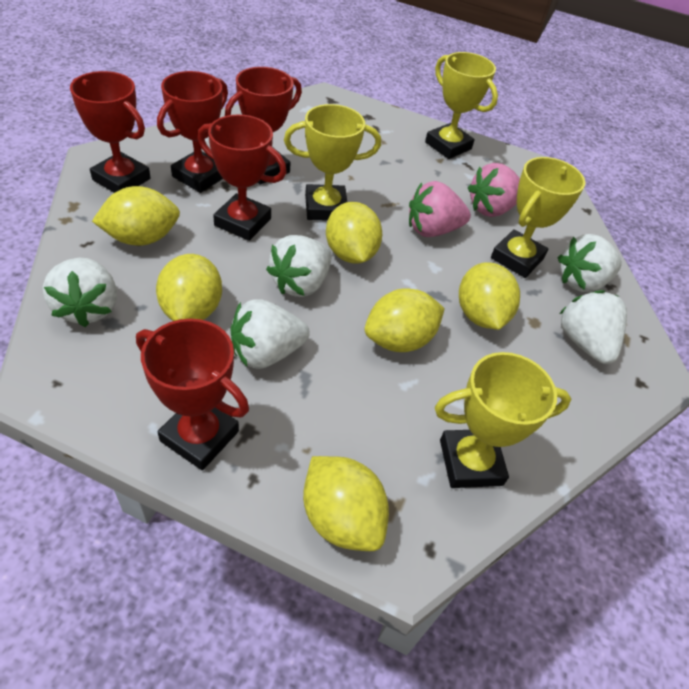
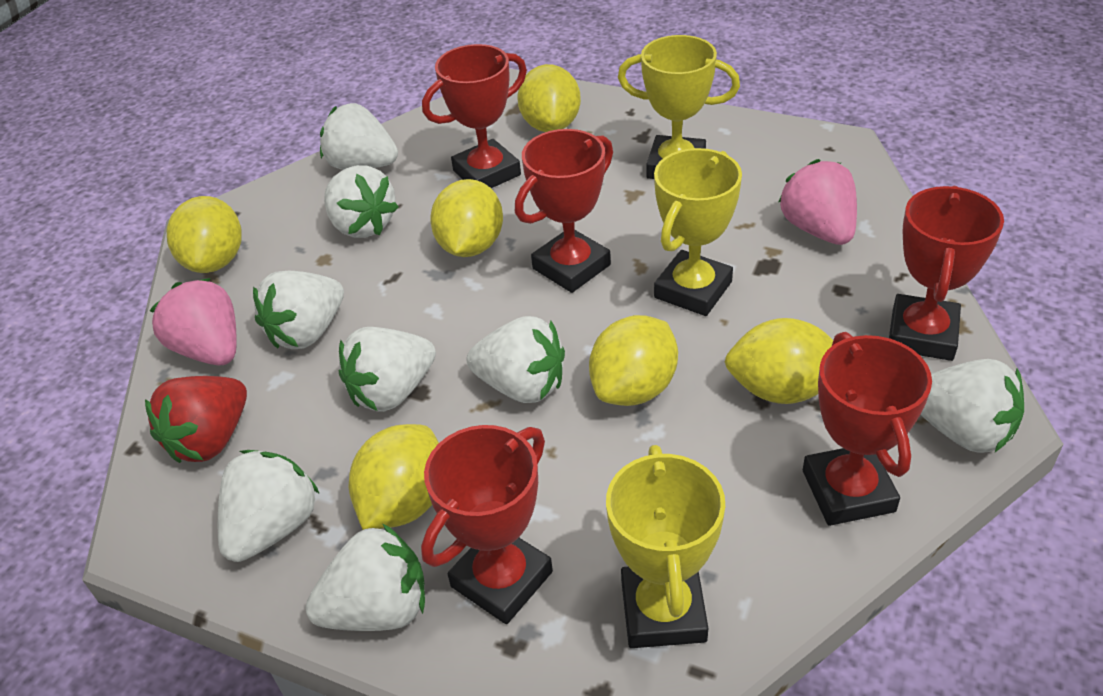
red strawberry: 0 -> 1
white strawberry: 5 -> 8
yellow trophy: 4 -> 3

